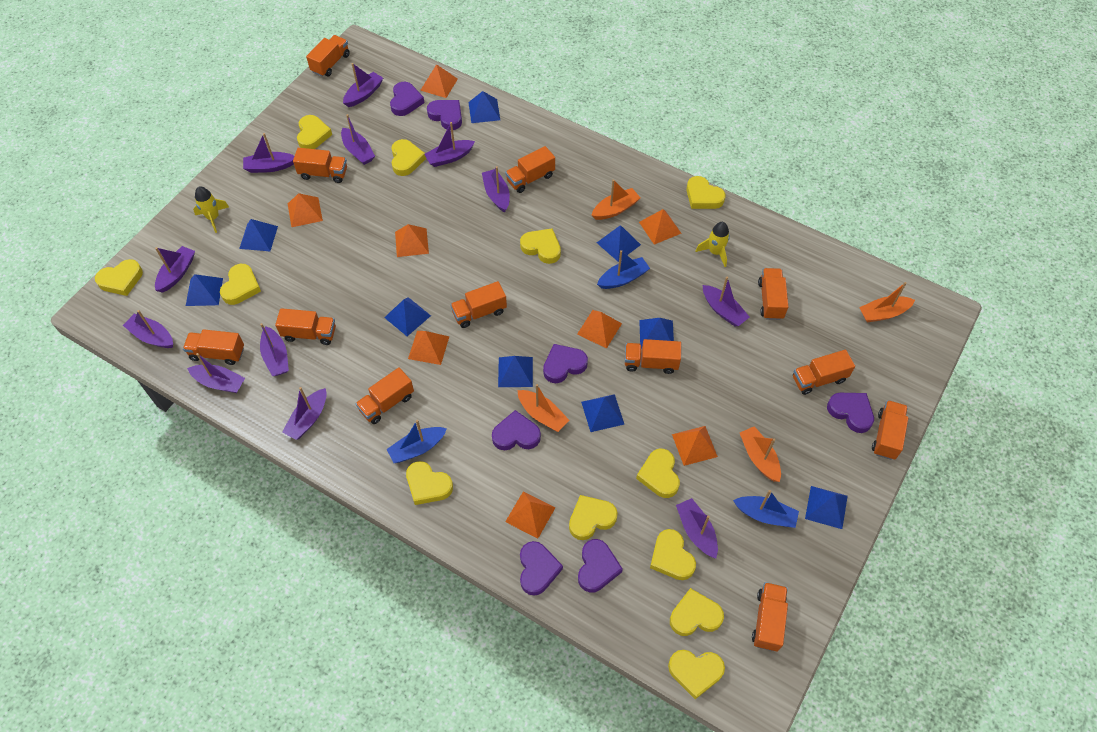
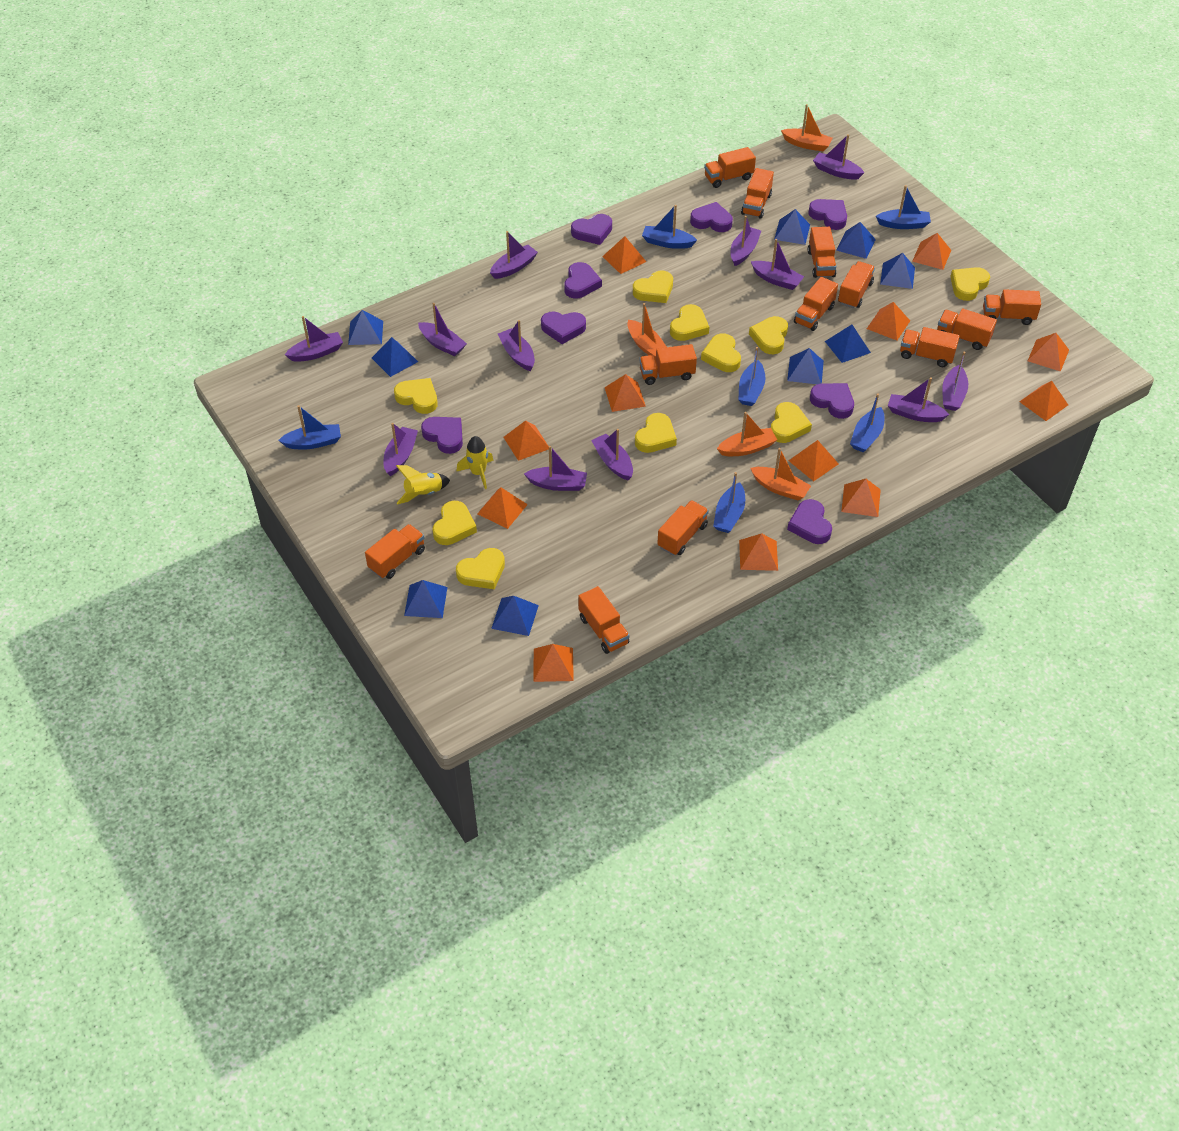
blue boat: 3 -> 6
orange pyramid: 8 -> 12
purple heart: 7 -> 8
yellow heart: 12 -> 10

